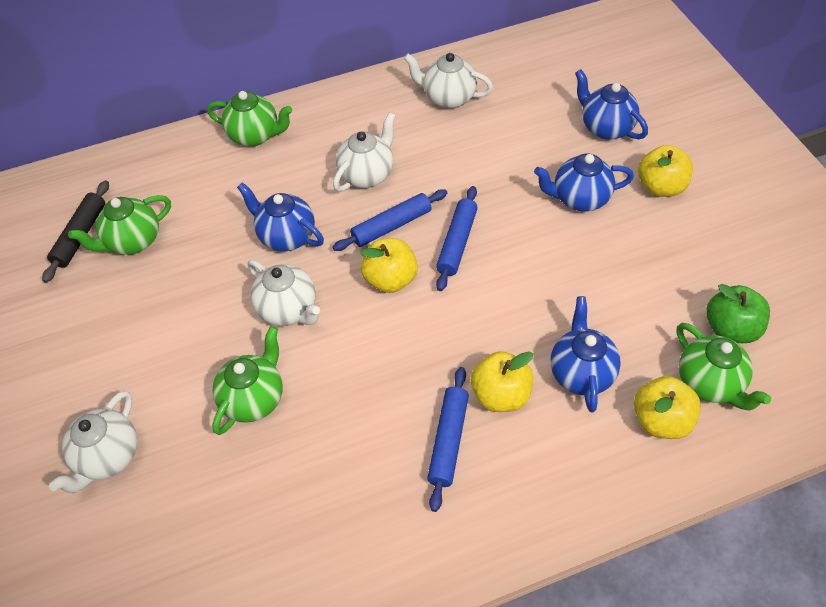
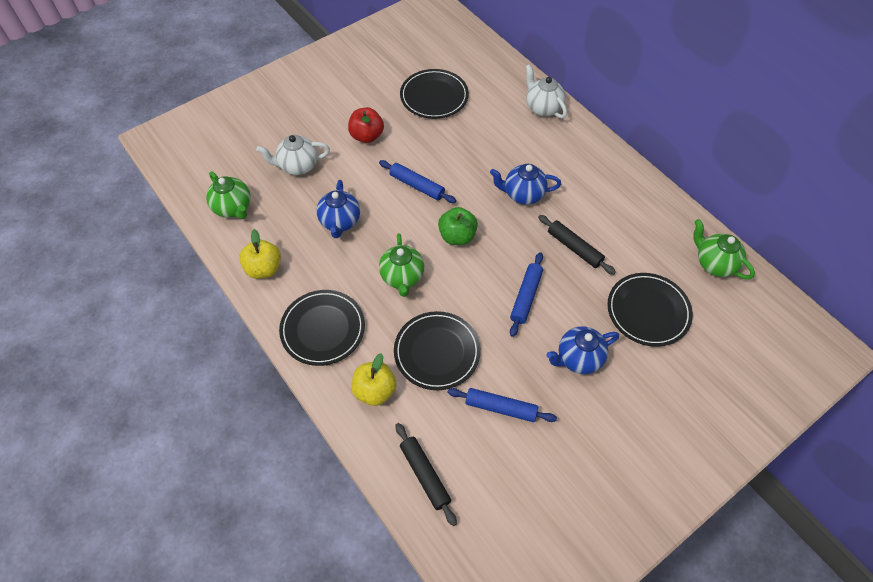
black plate: 0 -> 4
black rolling pin: 1 -> 2
blue teapot: 4 -> 3
green teapot: 4 -> 3
red apple: 0 -> 1
white teapot: 4 -> 2
yellow apple: 4 -> 2

